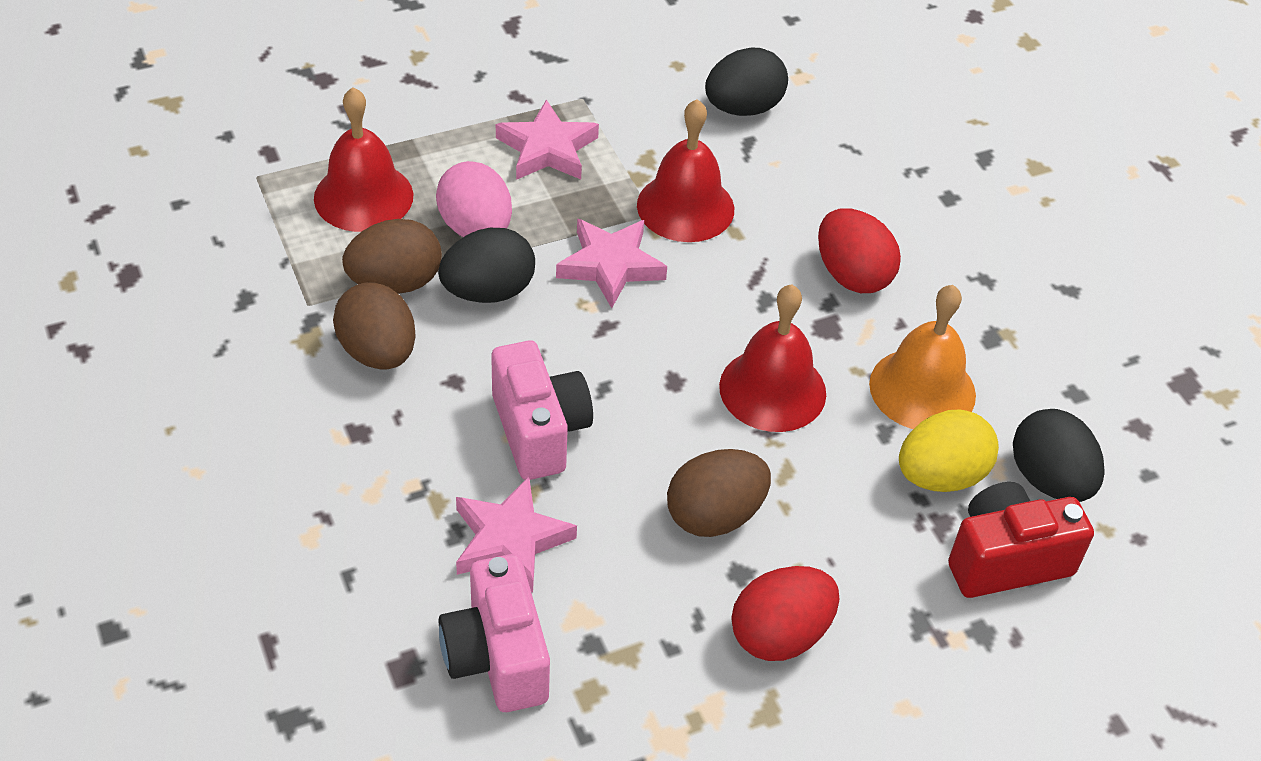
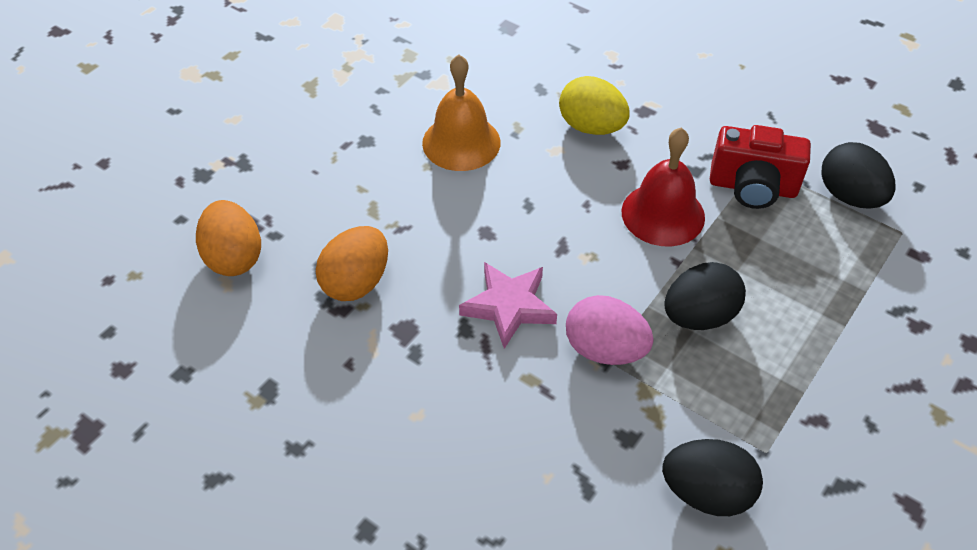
brown egg: 3 -> 0
orange egg: 0 -> 2
pink camera: 2 -> 0
pink star: 3 -> 1
red bell: 3 -> 1
red egg: 2 -> 0

